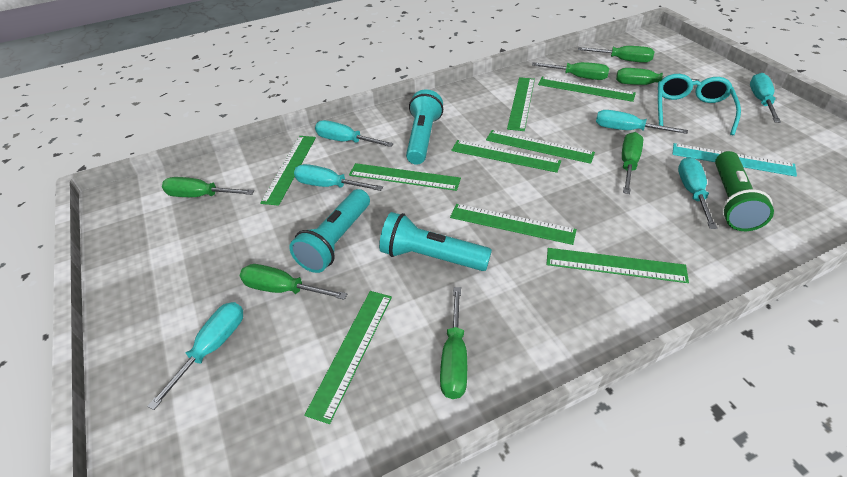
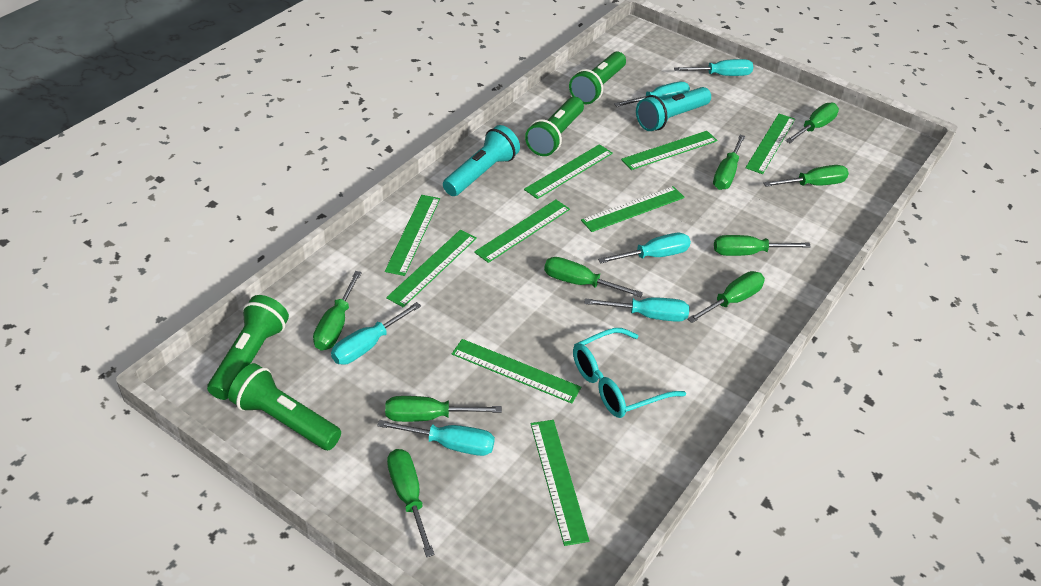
green flashlight: 1 -> 4
green screwdriver: 7 -> 9
turquoise flashlight: 3 -> 2
turquoise ruler: 1 -> 0

